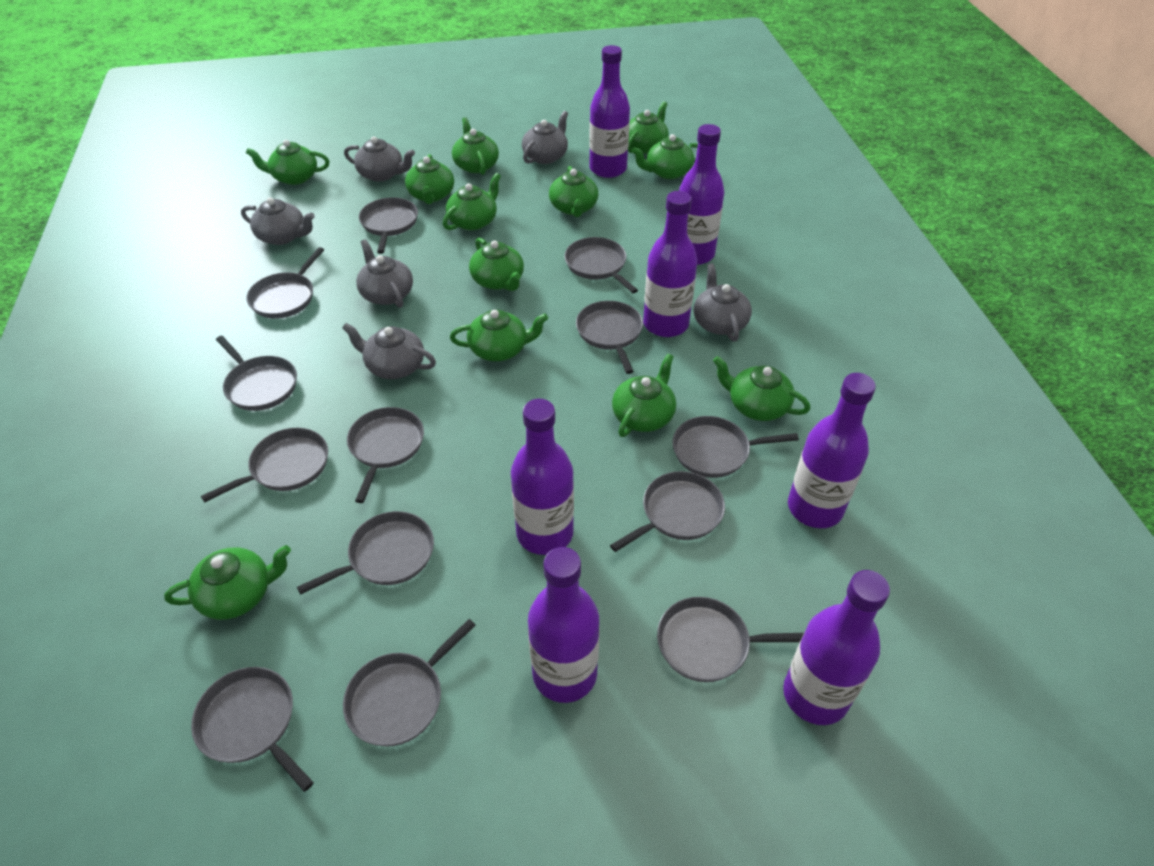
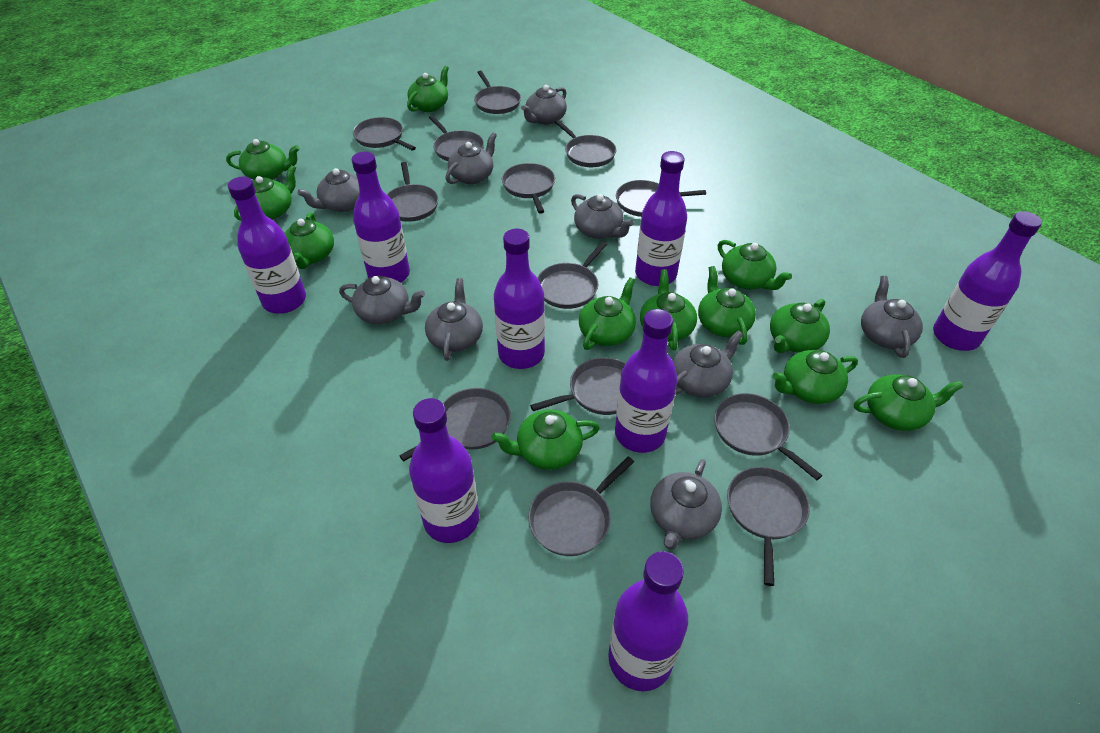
grey teapot: 6 -> 9
purple bottle: 7 -> 8

